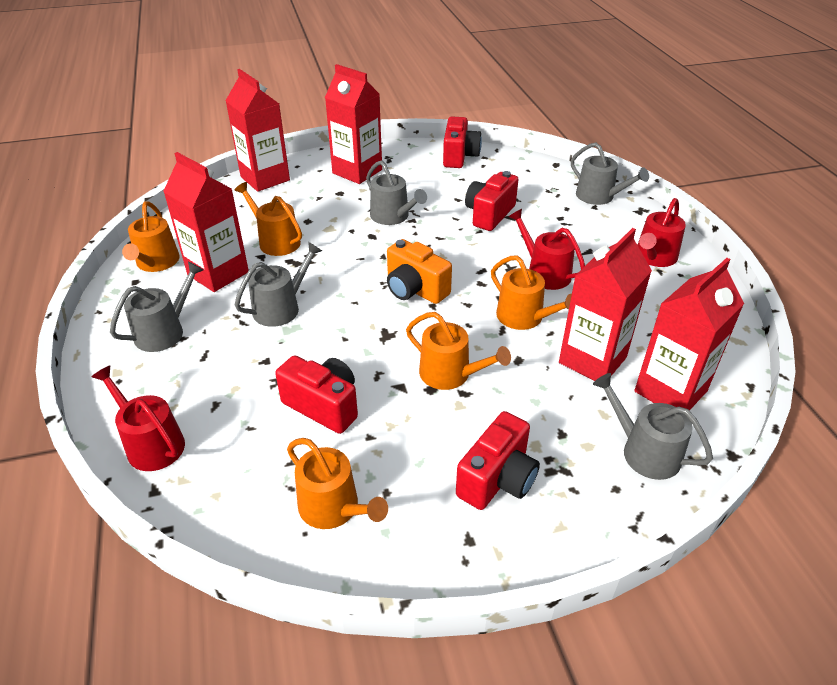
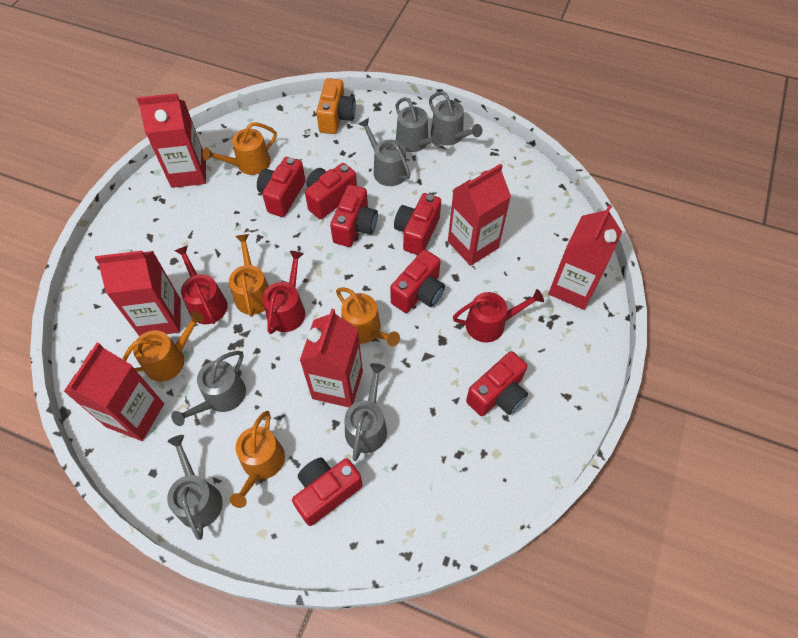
grey watering can: 5 -> 6
red camera: 4 -> 7
red carton: 5 -> 6

